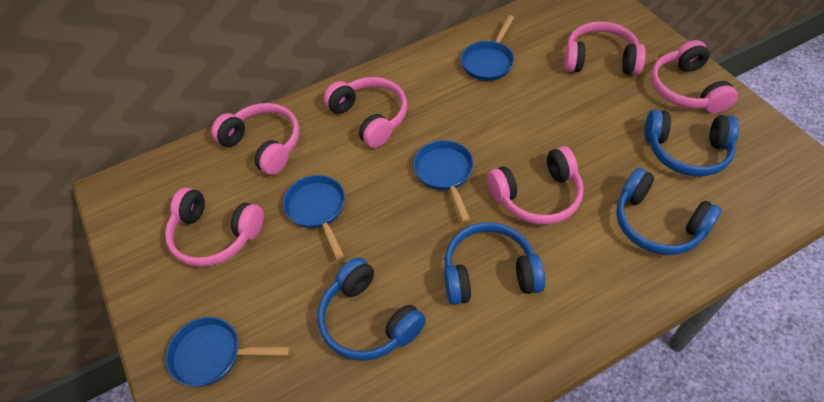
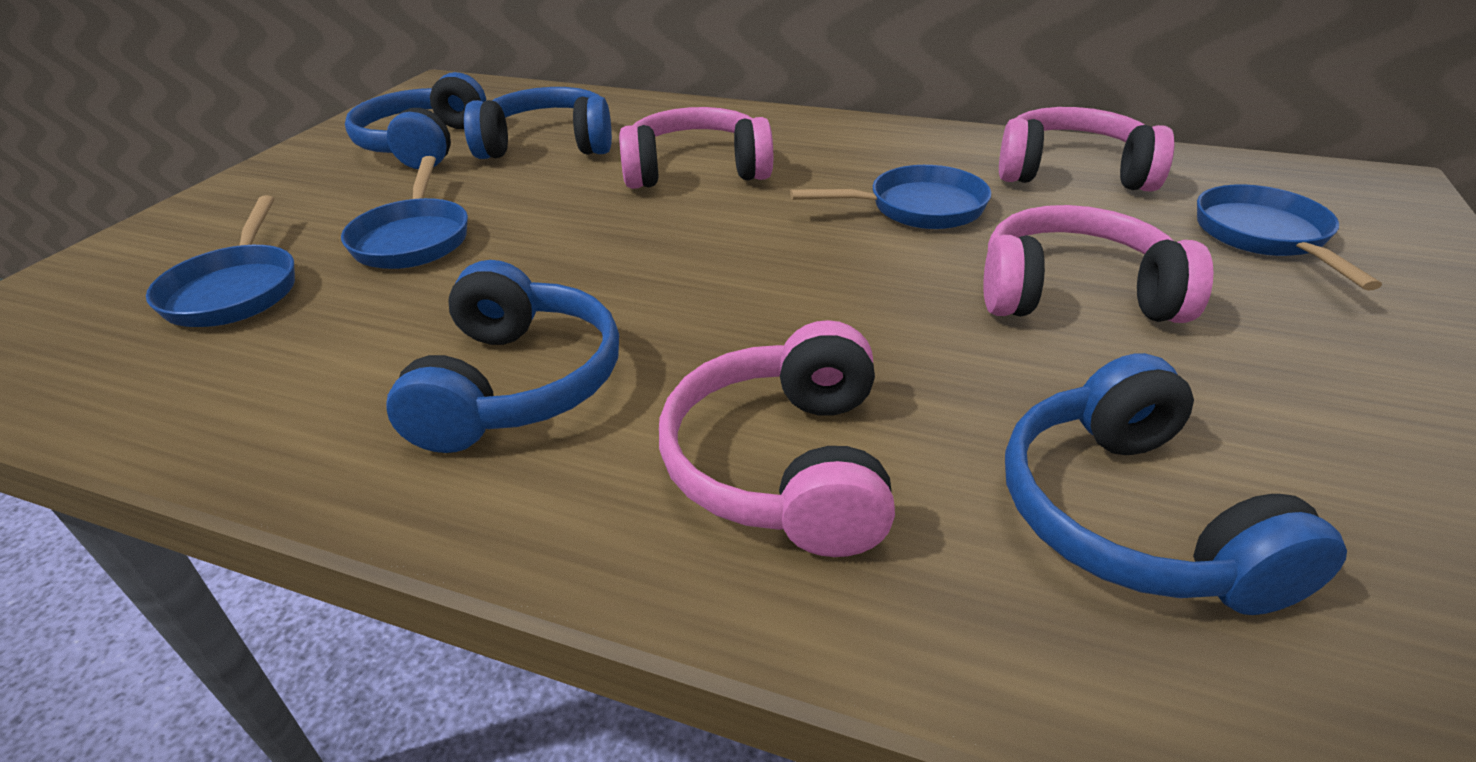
pink headphones: 6 -> 4

